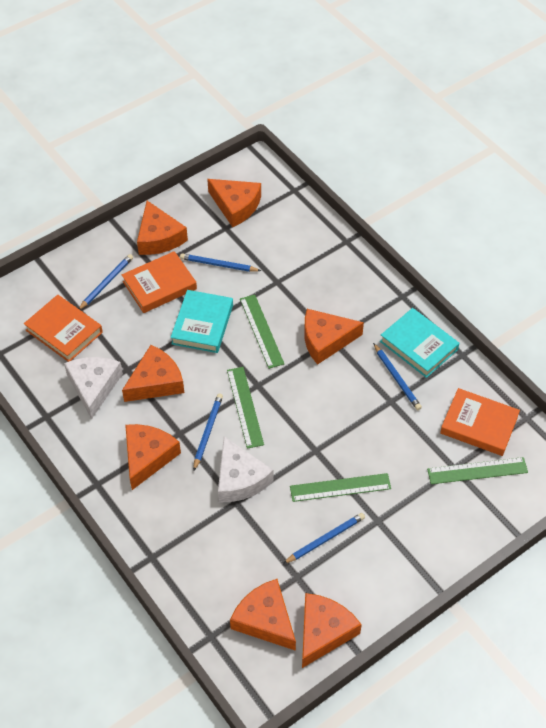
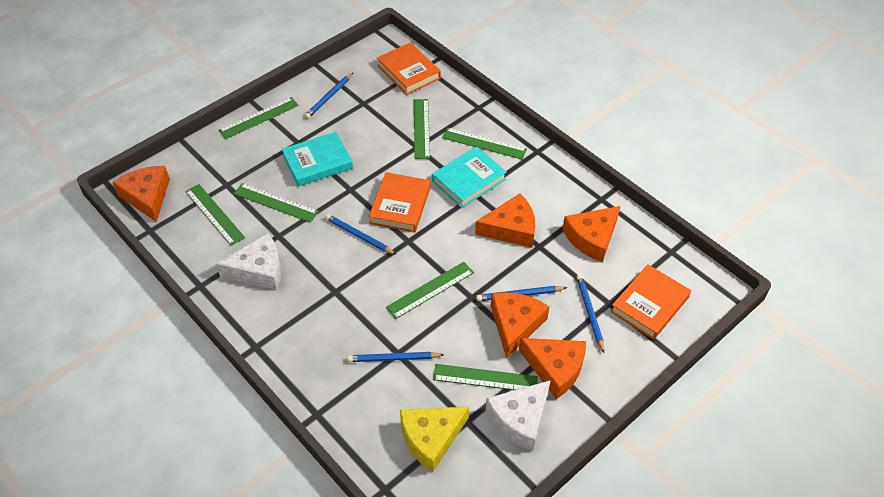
green ruler: 4 -> 7
orange cheese: 7 -> 5
yellow cheese: 0 -> 1

